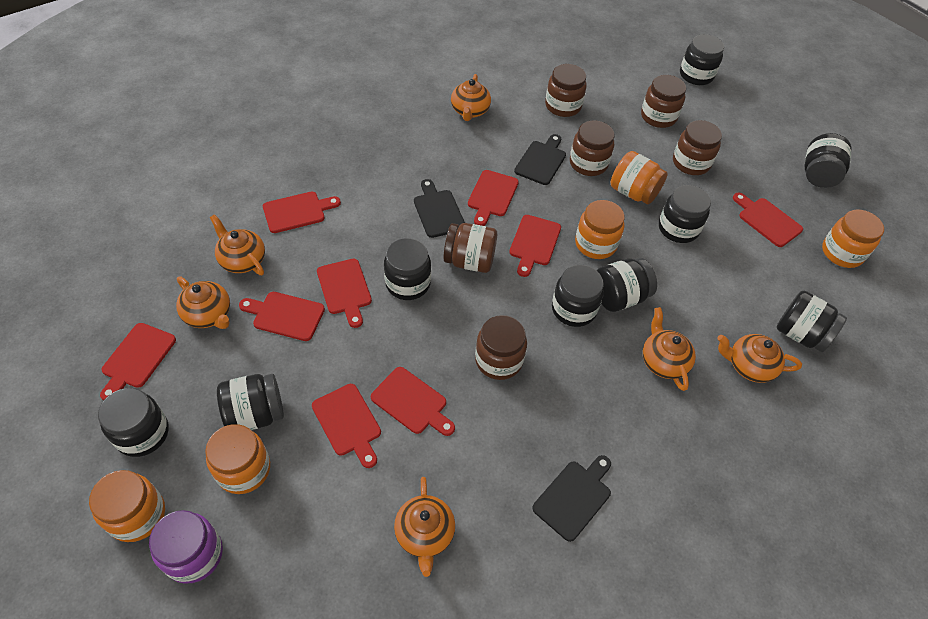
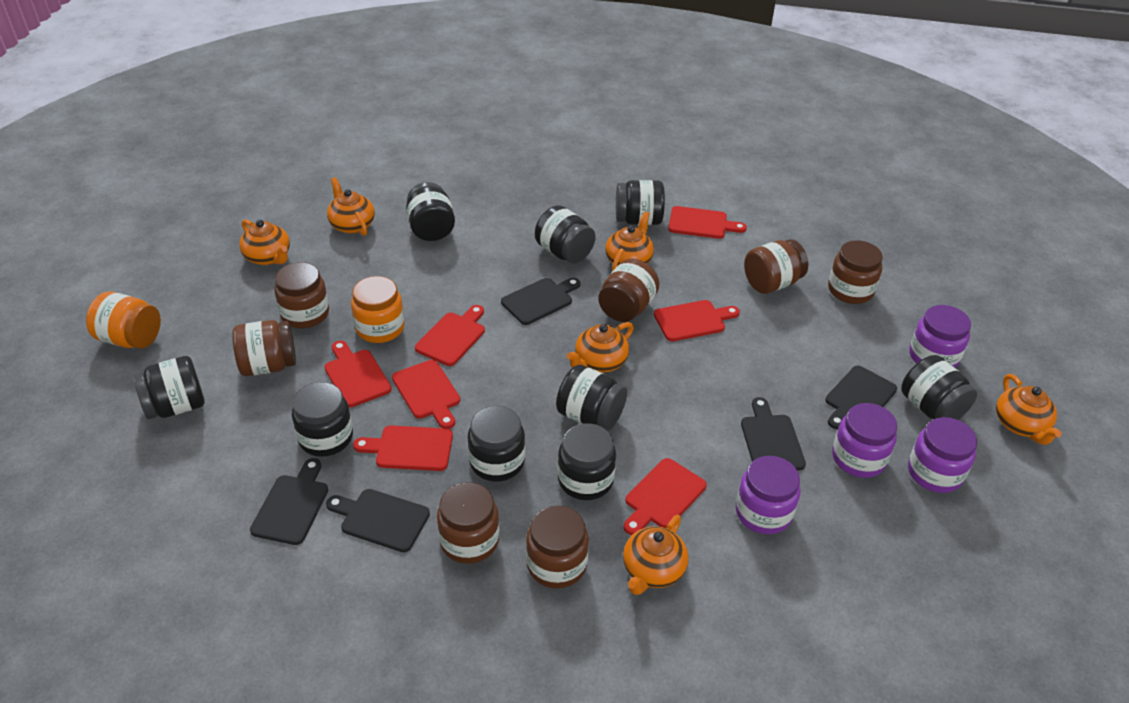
black cutting board: 3 -> 5
brown jar: 6 -> 7
orange jar: 5 -> 2
purple jar: 1 -> 4
red cutting board: 9 -> 7

